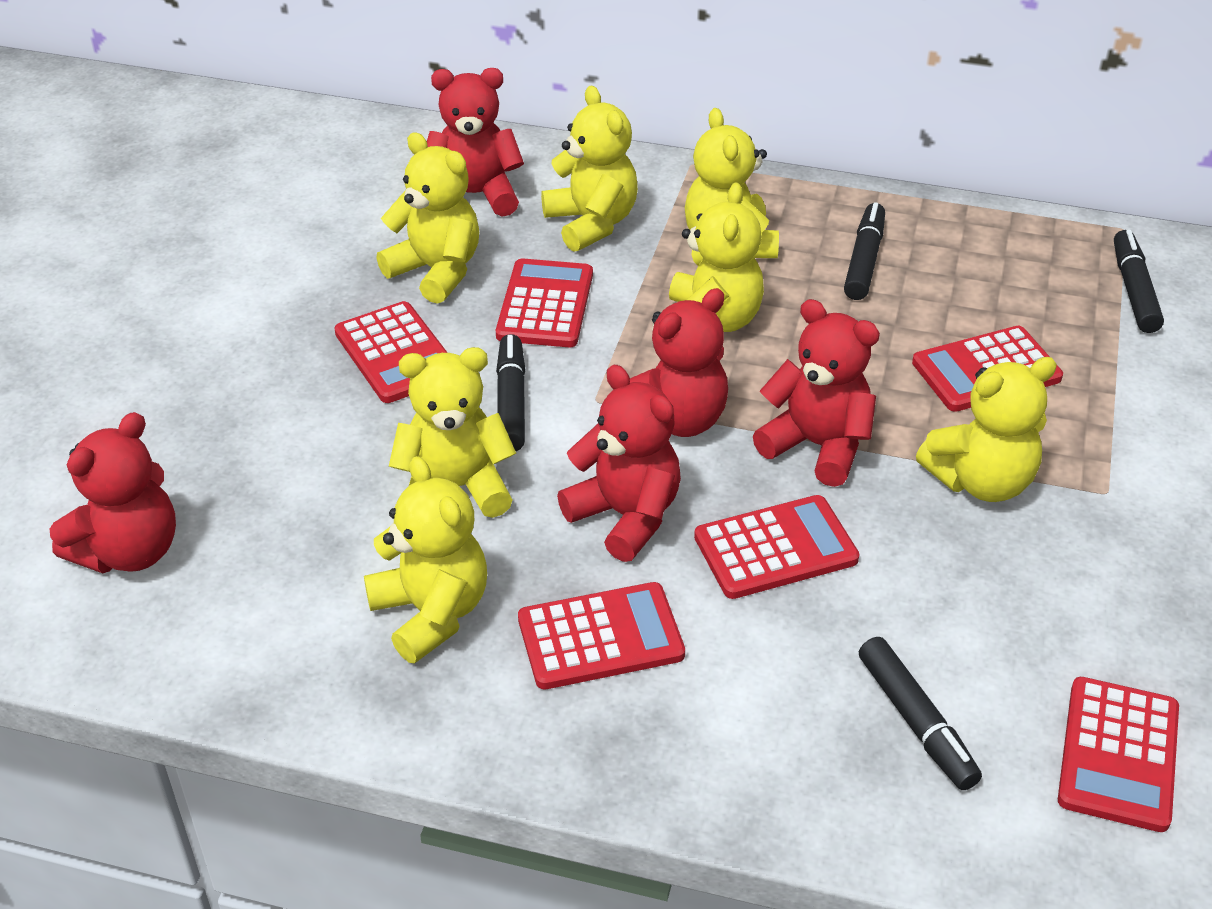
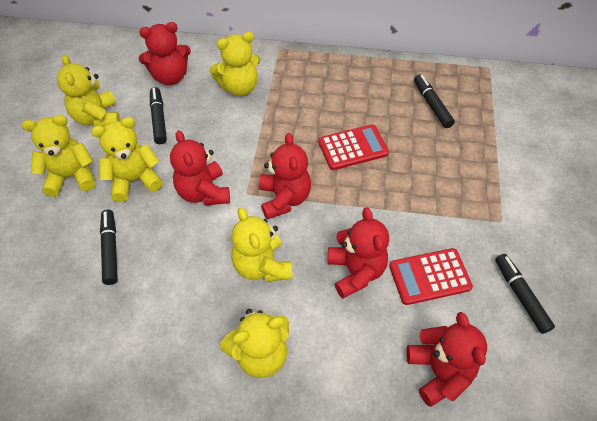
red calculator: 6 -> 2
yellow teddy bear: 7 -> 6

